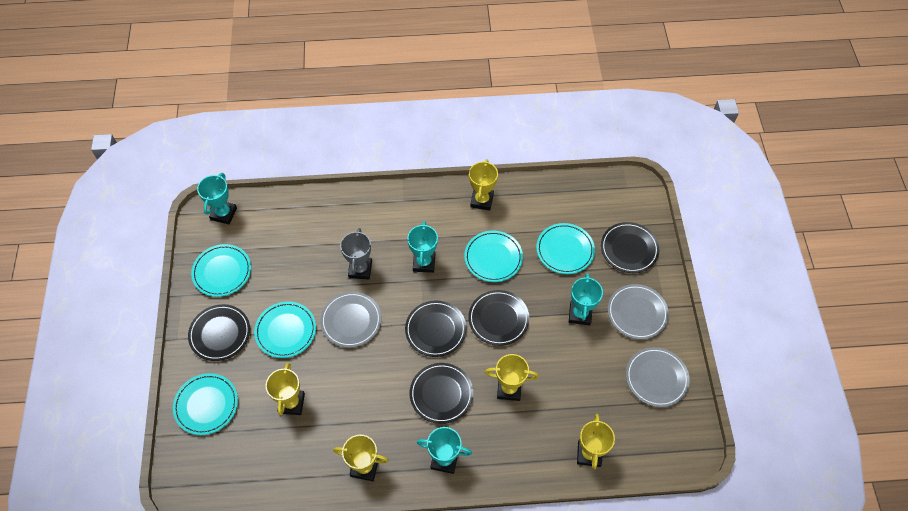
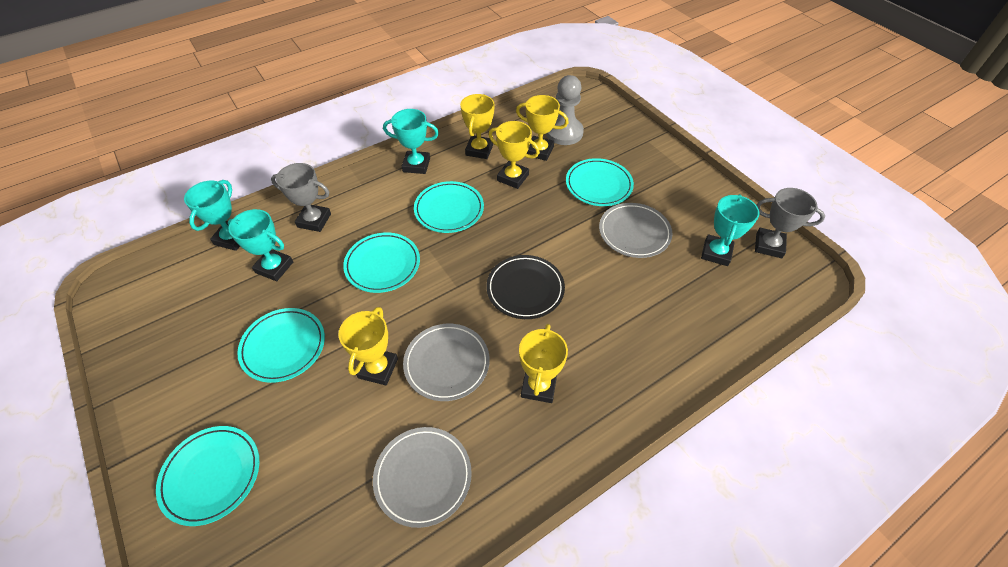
black plate: 5 -> 1
grey pawn: 0 -> 1
grey trophy: 1 -> 2

